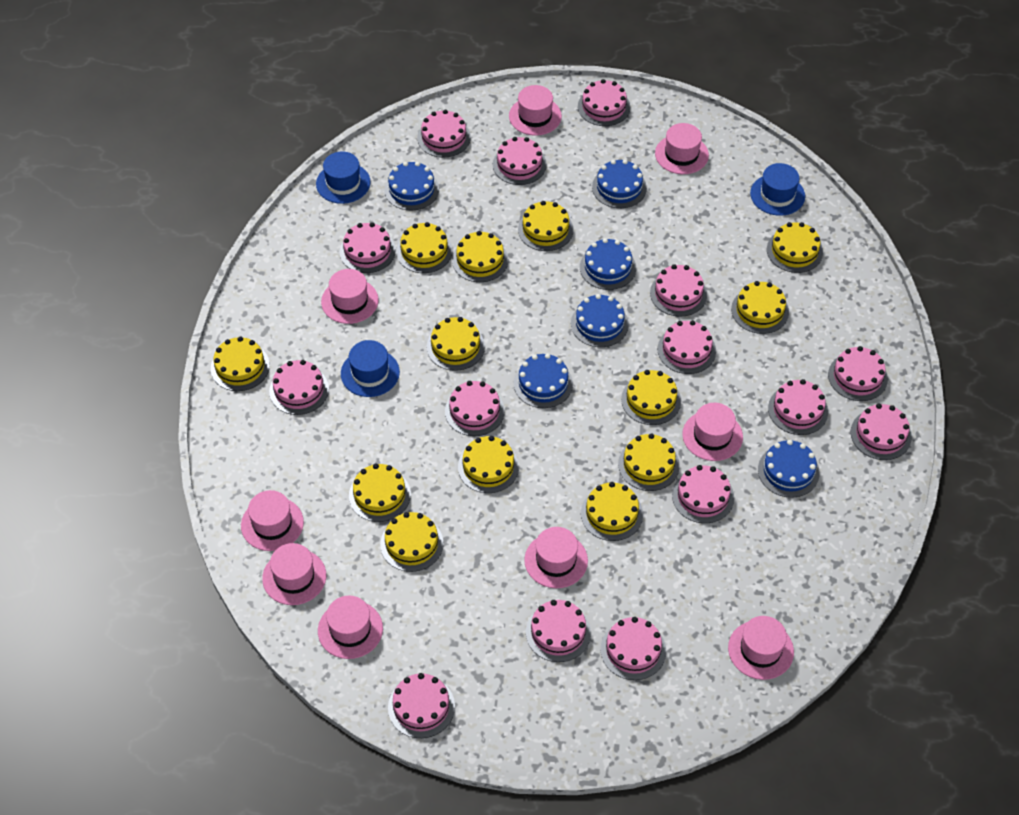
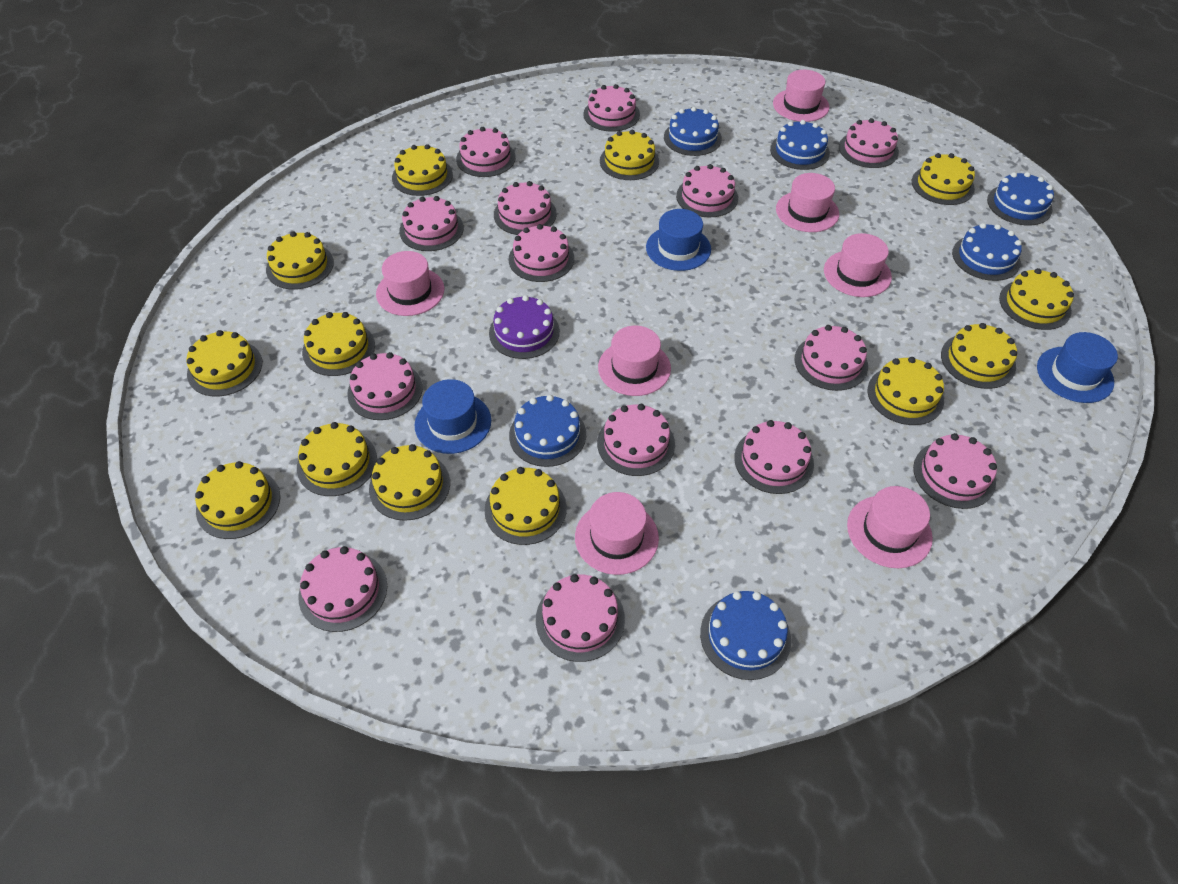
pink cake: 15 -> 14
pink hat: 9 -> 7
purple cake: 0 -> 1

